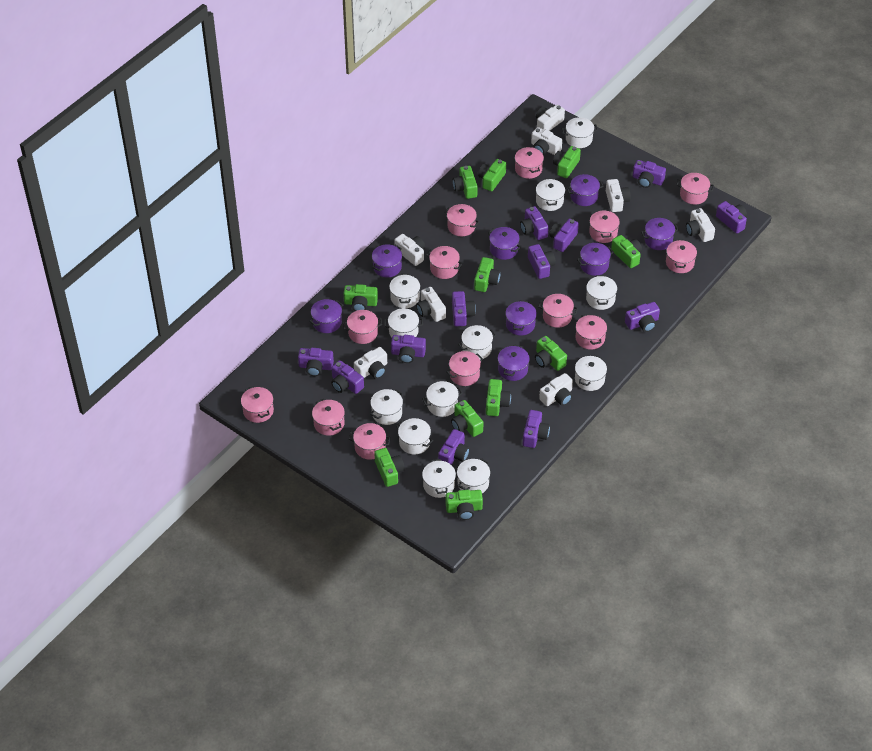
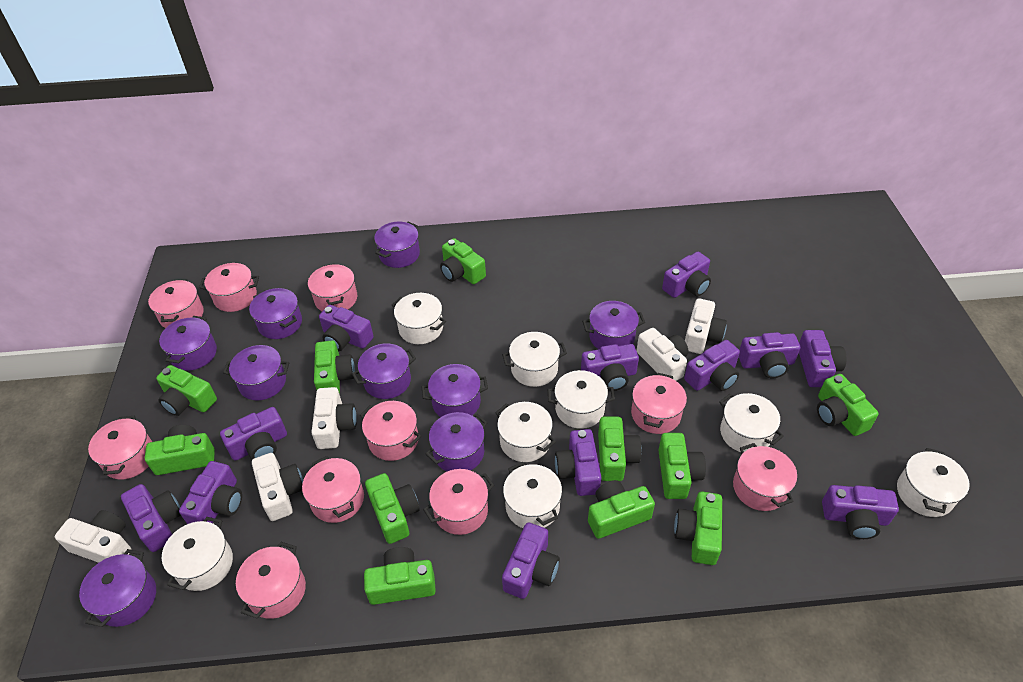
pink pot: 13 -> 10
purple pot: 8 -> 9
white camera: 8 -> 5
white pot: 12 -> 8

